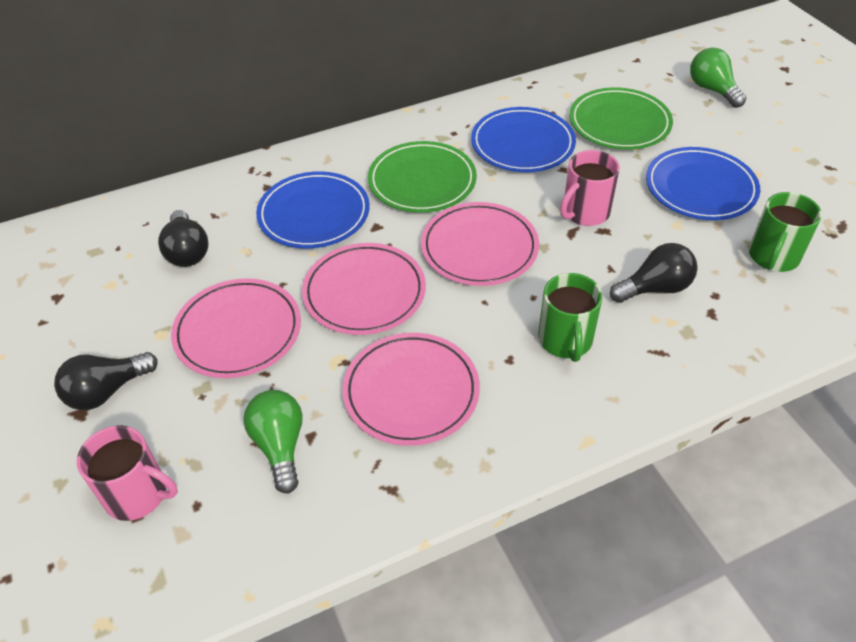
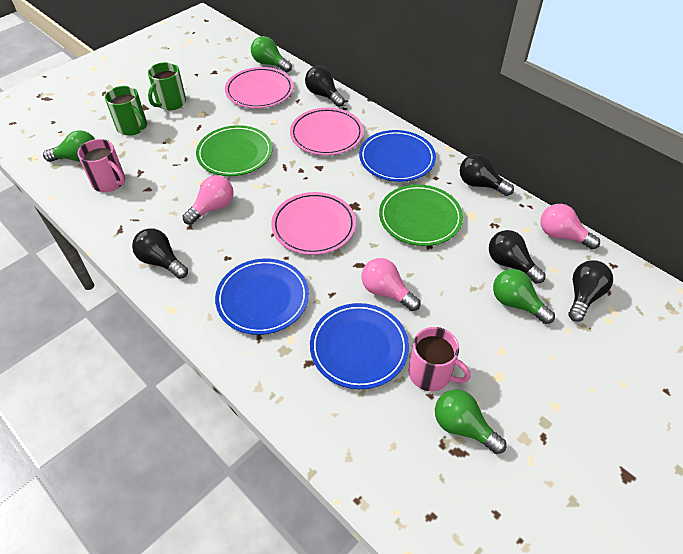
black light bulb: 3 -> 5
green light bulb: 2 -> 4
pink light bulb: 0 -> 3
pink plate: 4 -> 3

